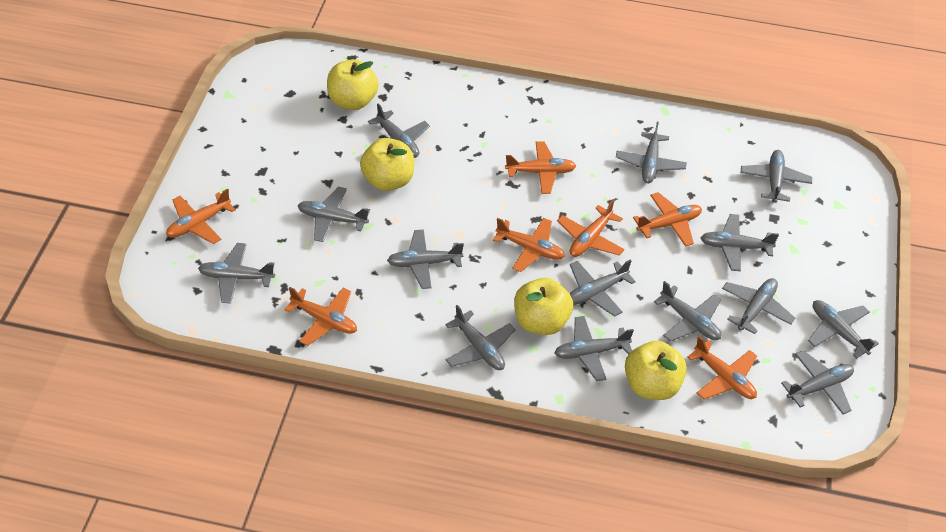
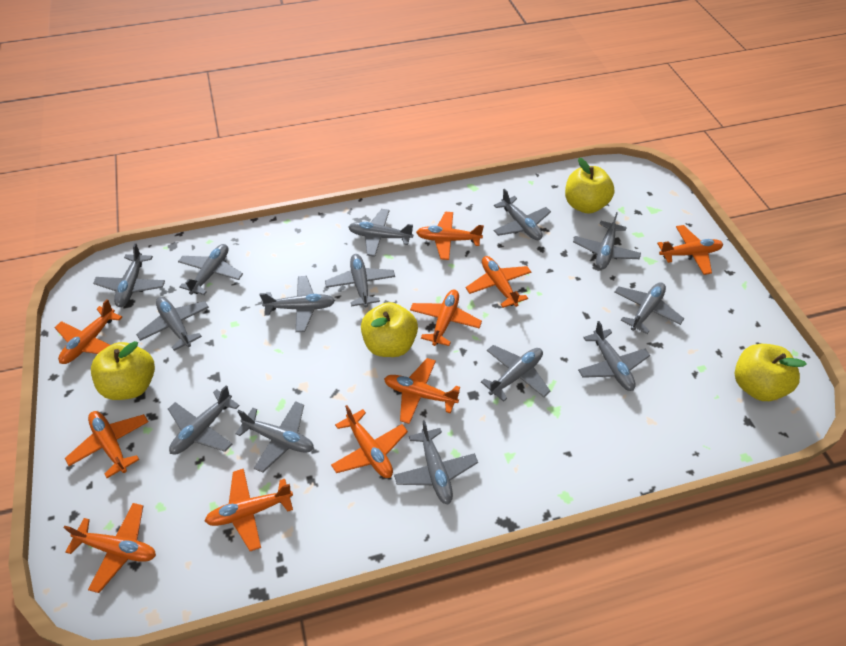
orange plane: 7 -> 10

